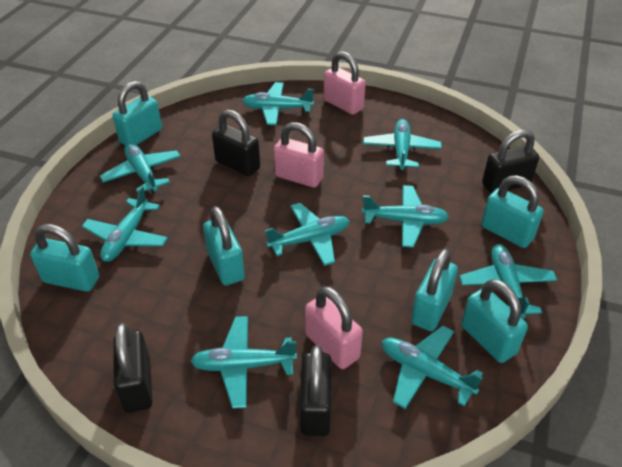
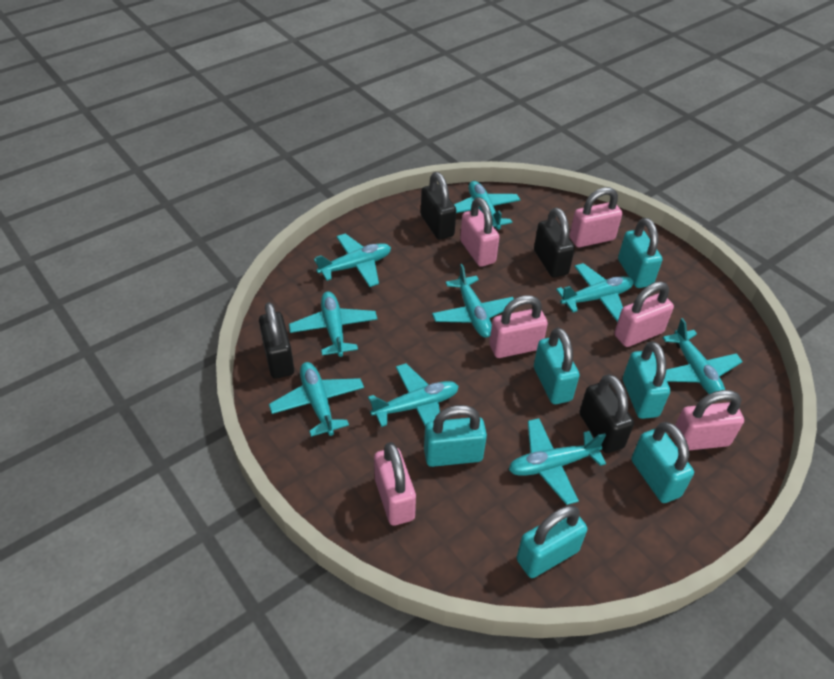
pink padlock: 3 -> 6

